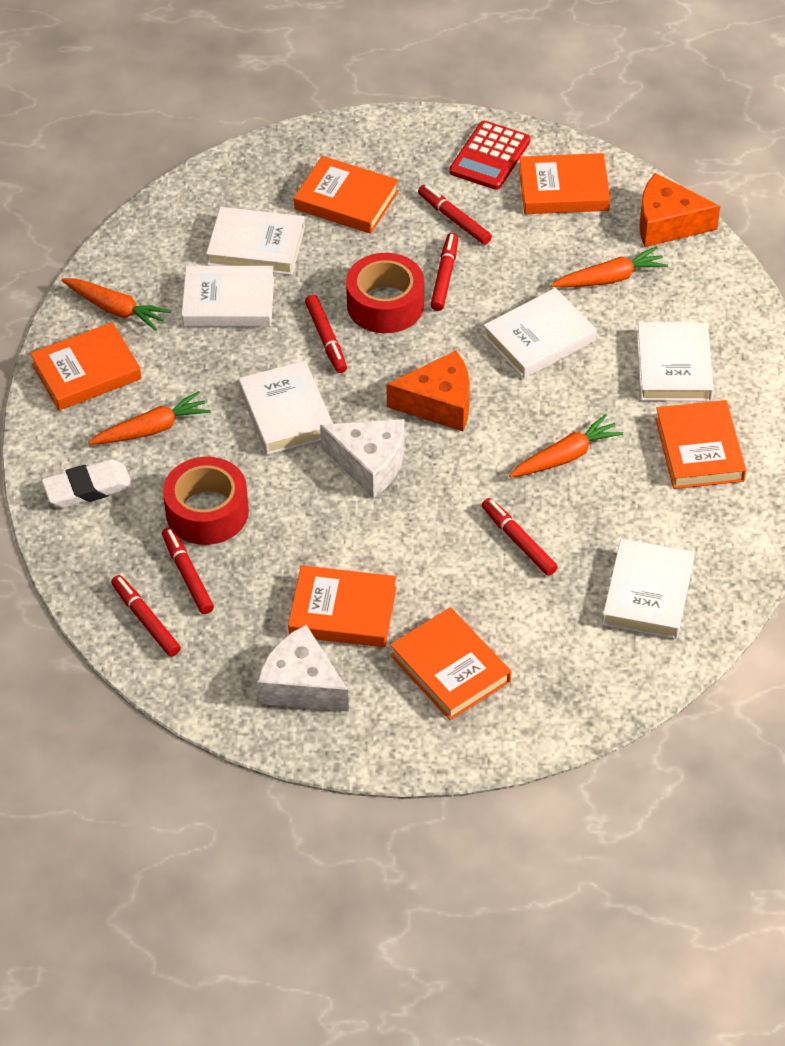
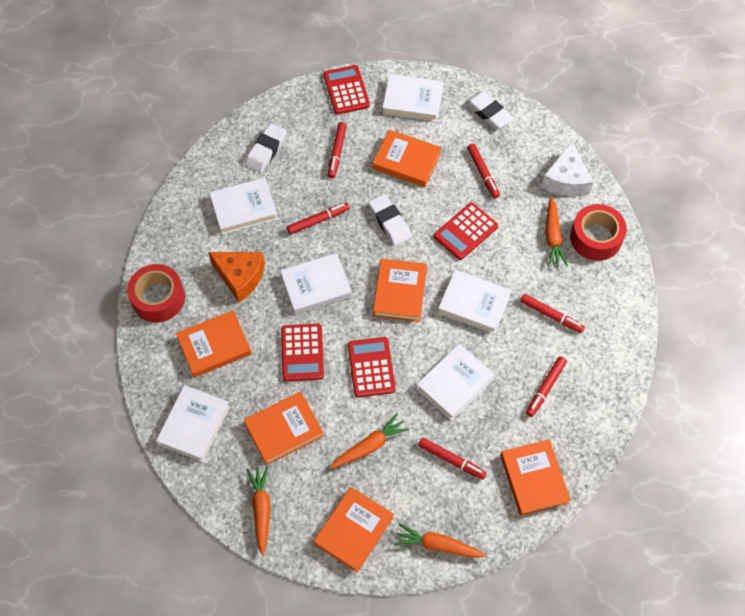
orange cheese: 2 -> 1
red calculator: 1 -> 4
white cheese: 2 -> 1
white eraser: 1 -> 3

